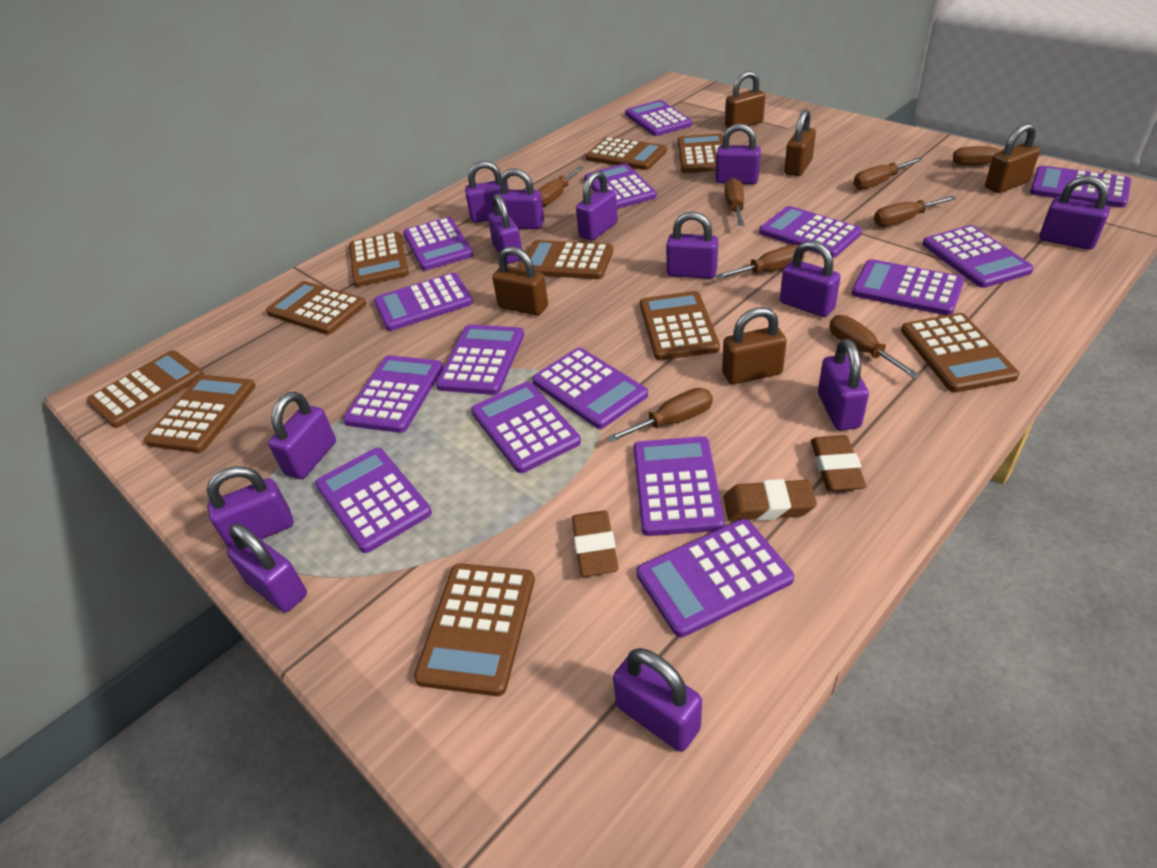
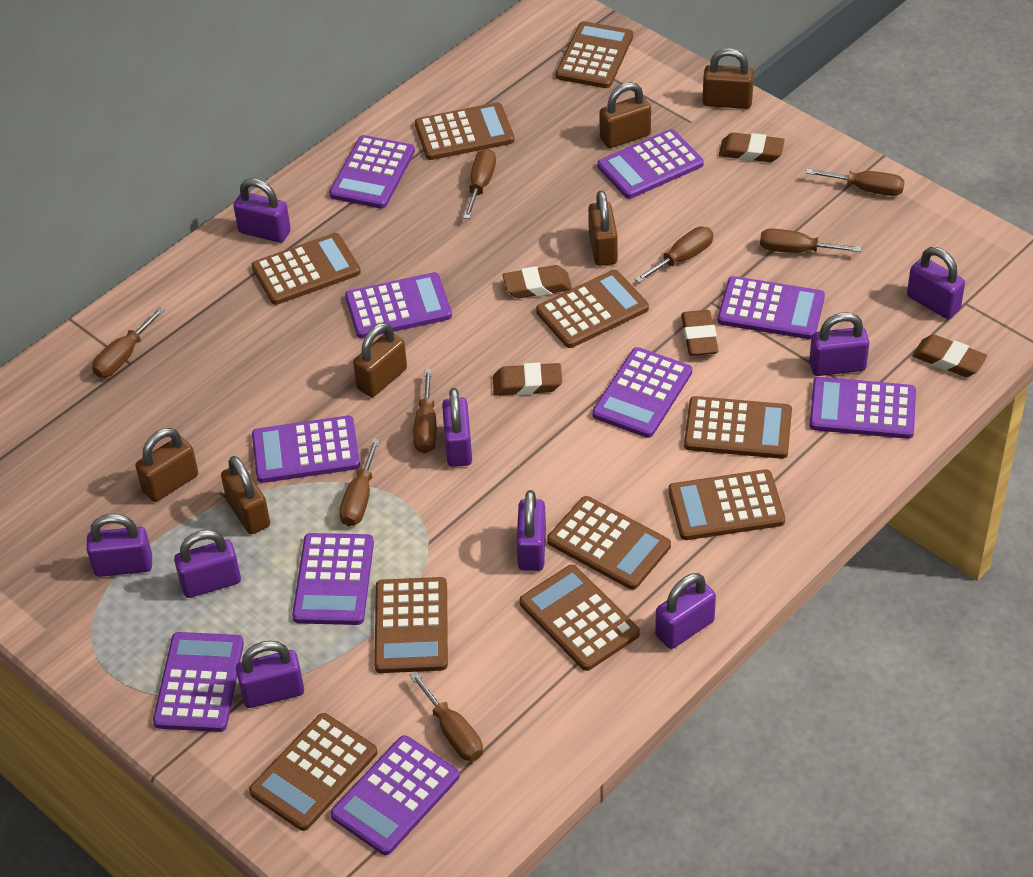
brown eraser: 3 -> 5
brown padlock: 5 -> 6
purple calculator: 15 -> 10
purple padlock: 13 -> 9

